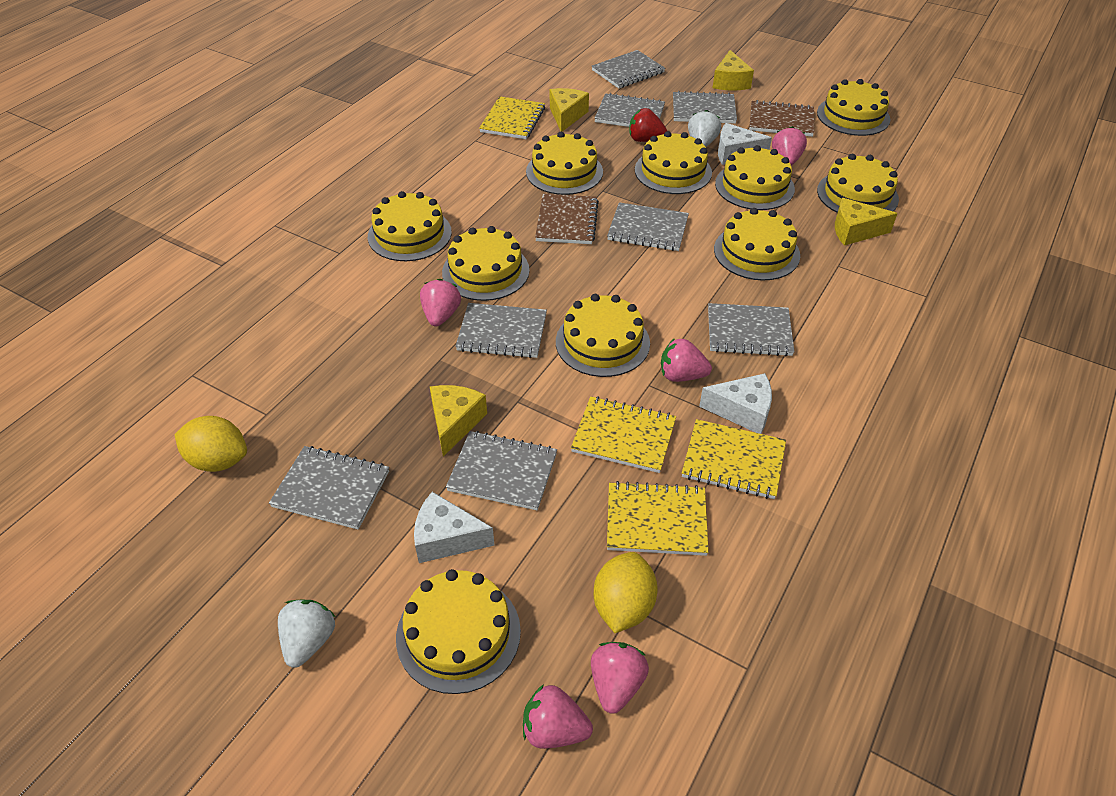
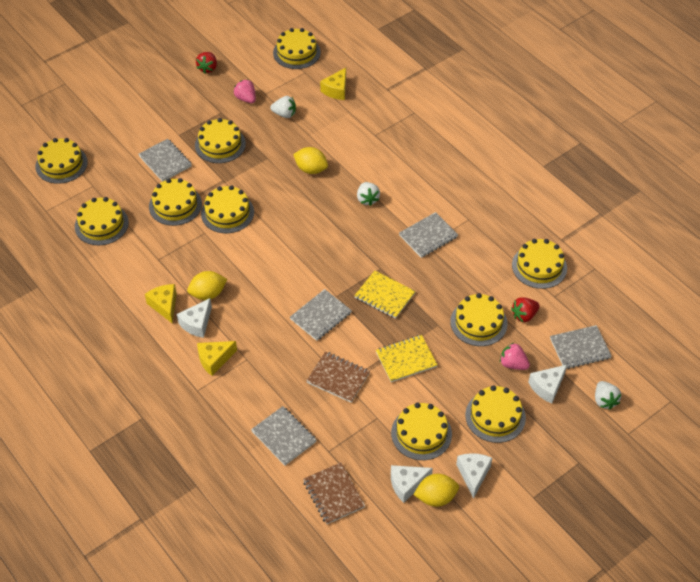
grey notebook: 8 -> 5
pink strawberry: 5 -> 2
red strawberry: 1 -> 2
white cheese: 3 -> 4
white strawberry: 2 -> 3
yellow cheese: 4 -> 3
yellow lemon: 2 -> 3
yellow notebook: 4 -> 2

